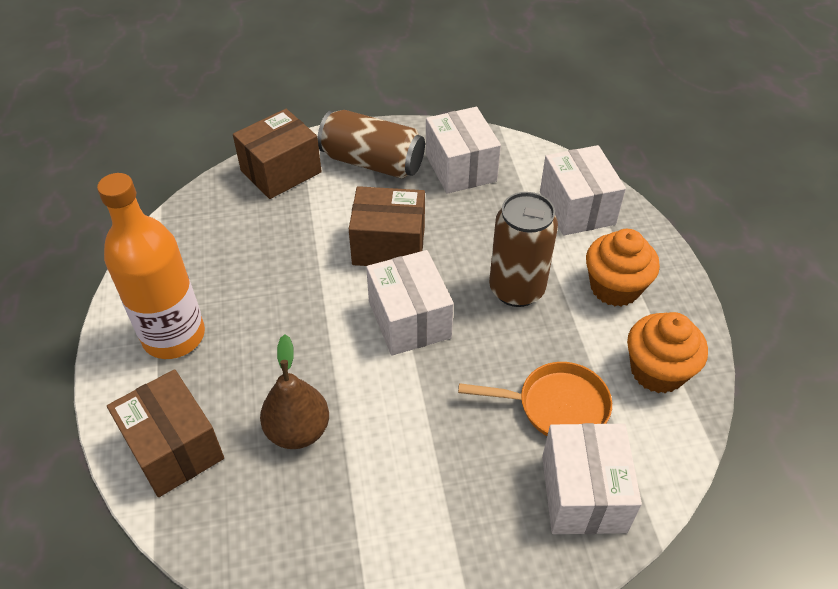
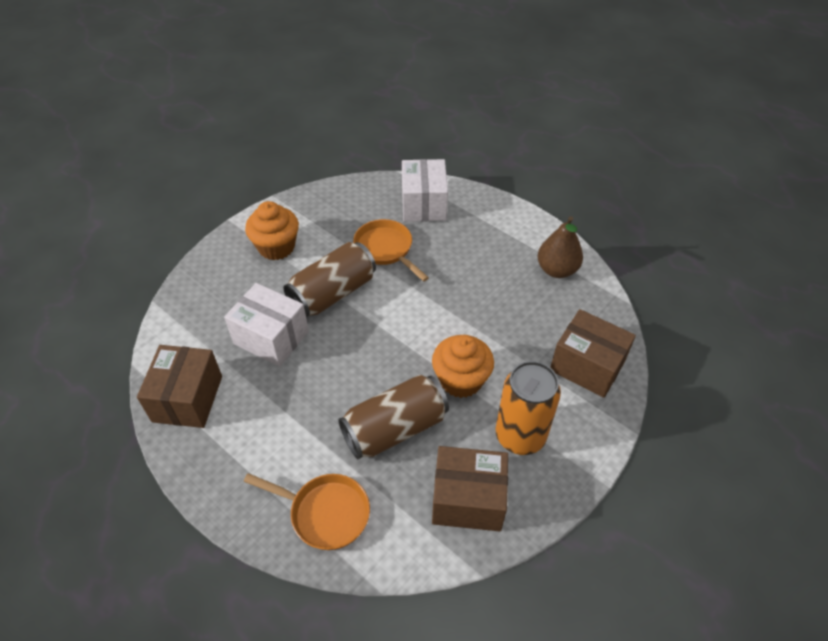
orange bottle: 1 -> 0
orange can: 0 -> 1
orange pan: 1 -> 2
white box: 4 -> 2

